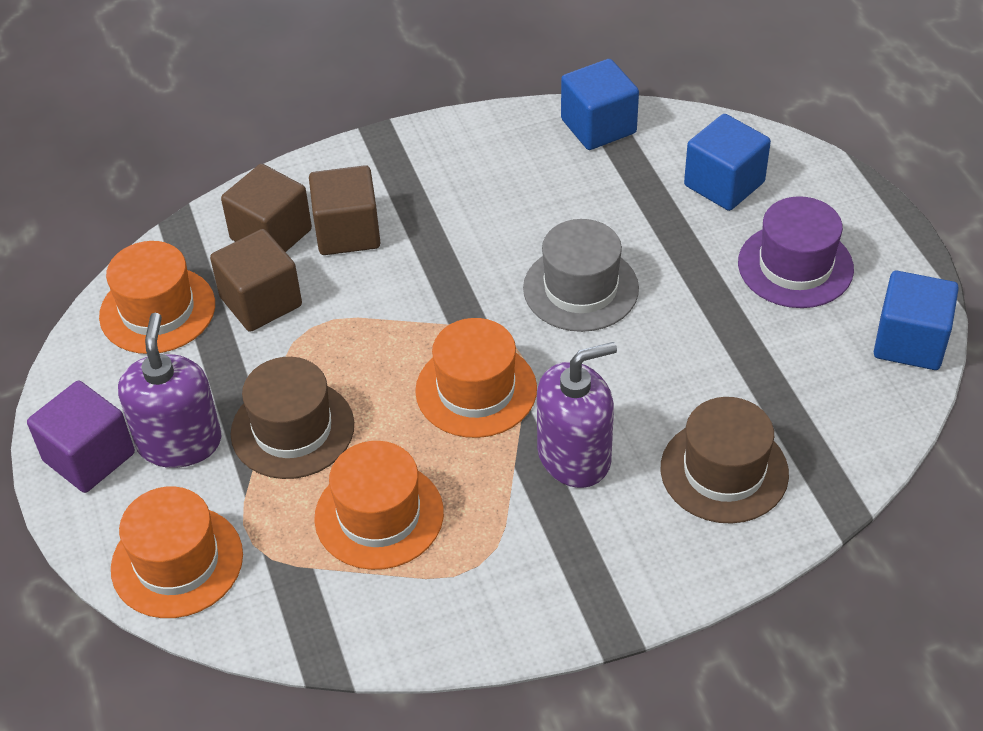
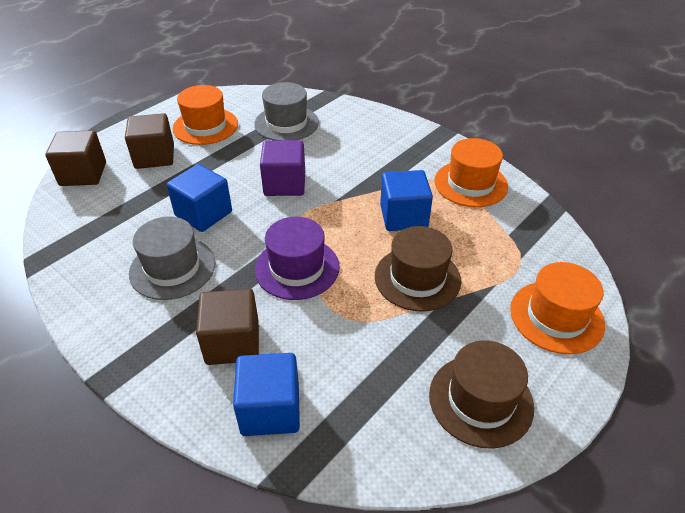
grey hat: 1 -> 2
orange hat: 4 -> 3
purple soap dispenser: 2 -> 0

